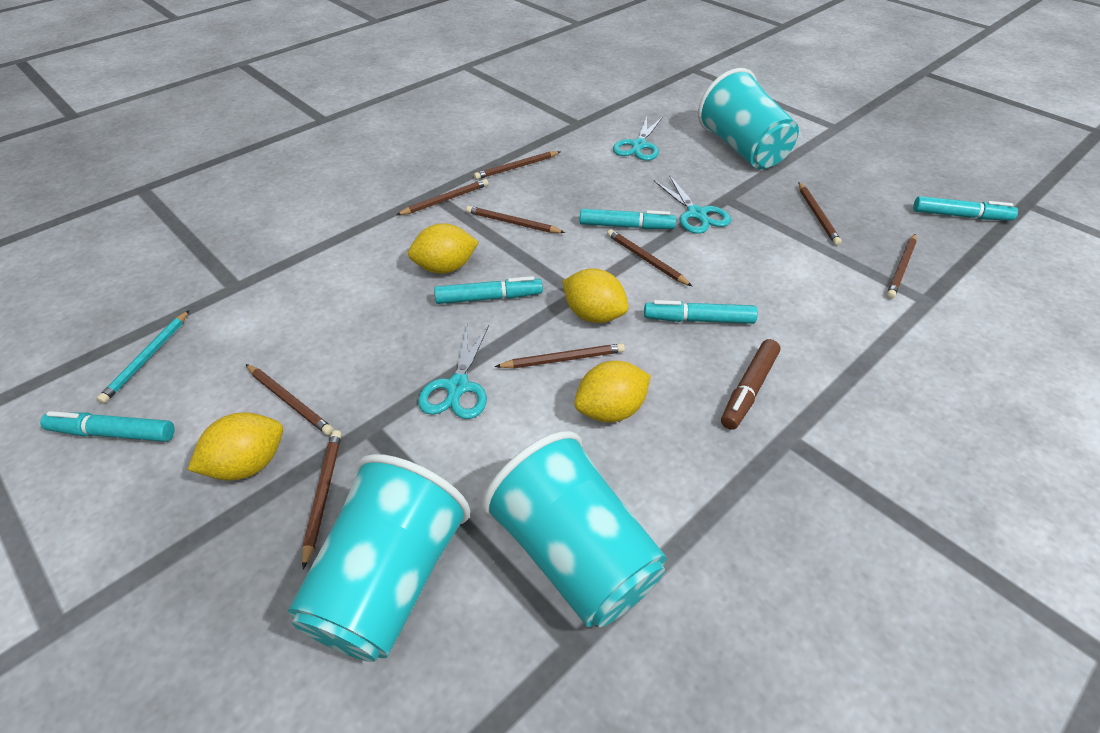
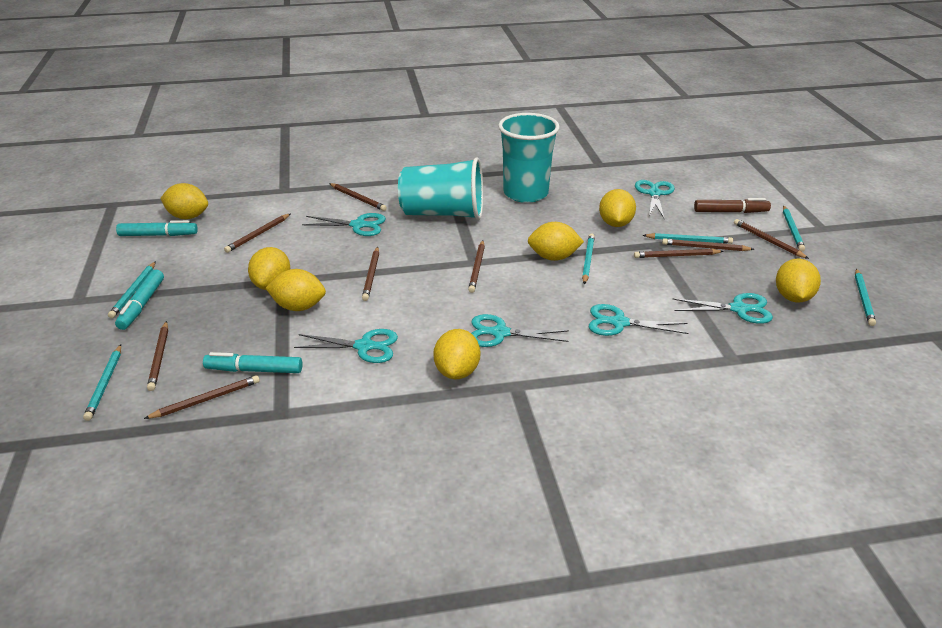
turquoise cup: 3 -> 2
turquoise marker: 5 -> 3
turquoise pencil: 1 -> 6
turquoise scissors: 3 -> 6
yellow lemon: 4 -> 7

